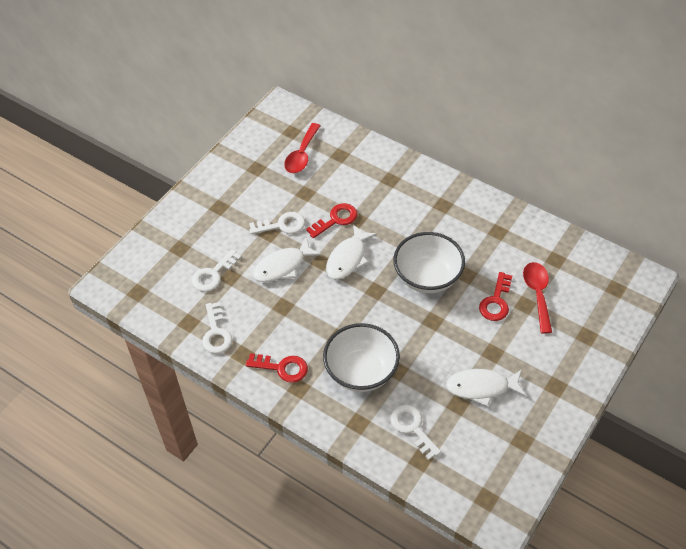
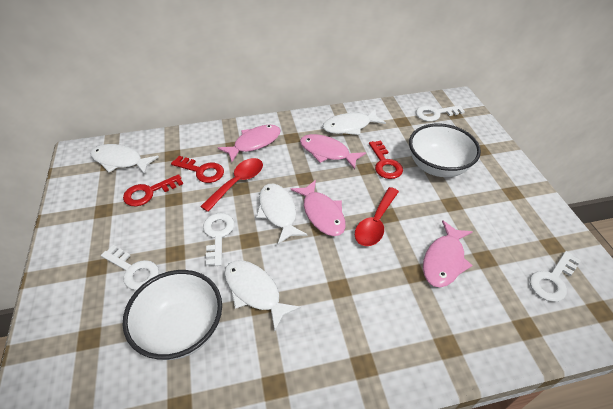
pink fish: 0 -> 4
white fish: 3 -> 4

